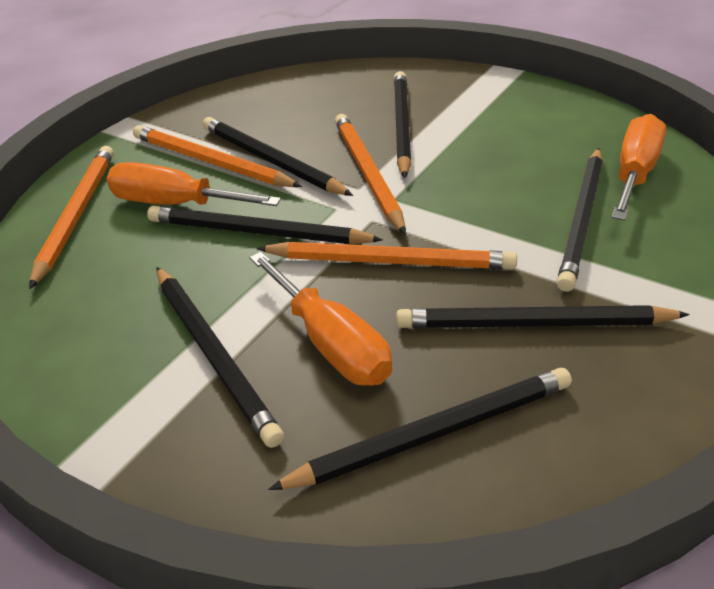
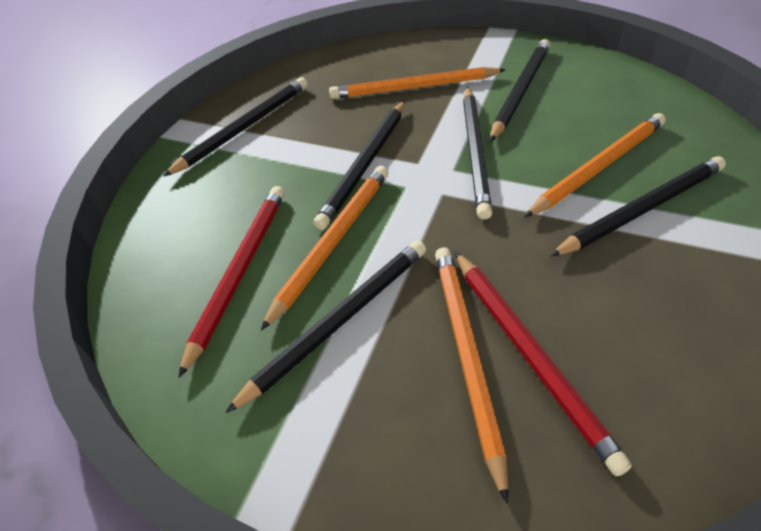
black pencil: 7 -> 6
orange screwdriver: 3 -> 0
red pencil: 0 -> 2

